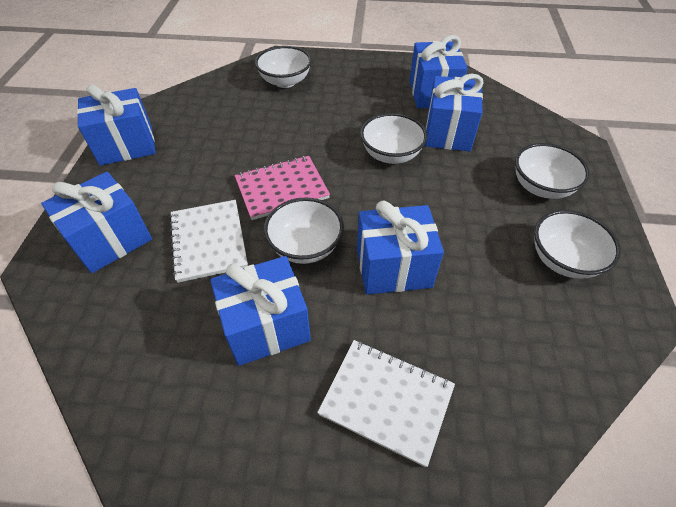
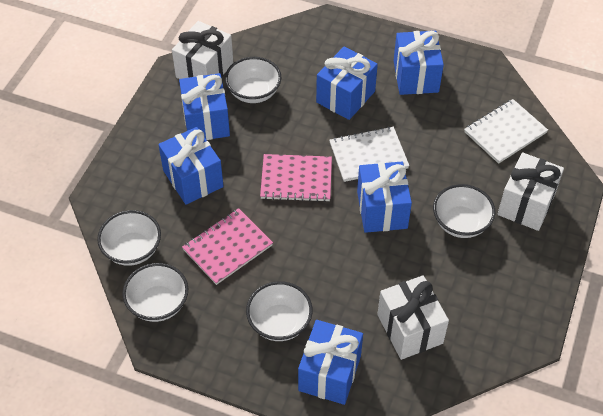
pink notebook: 1 -> 2
white gift: 0 -> 3

